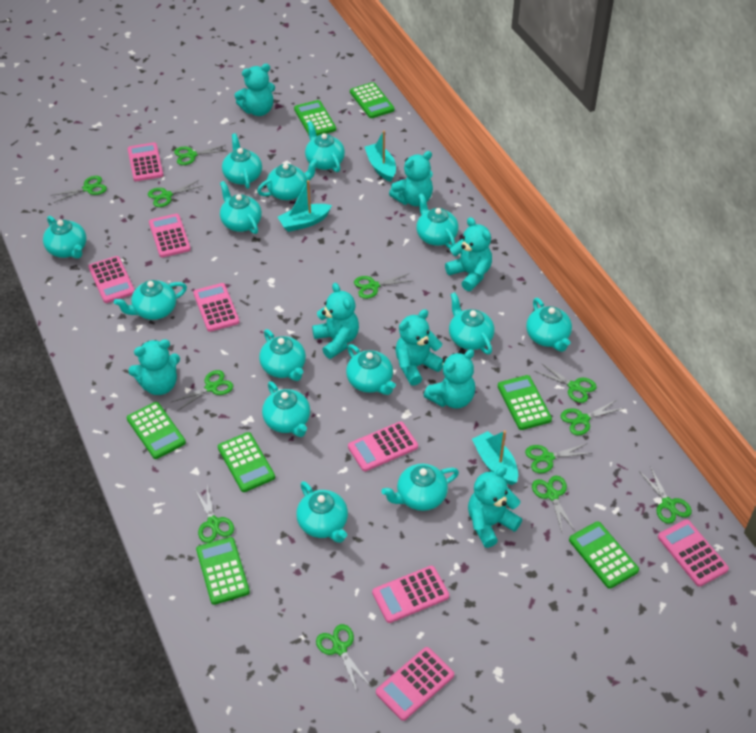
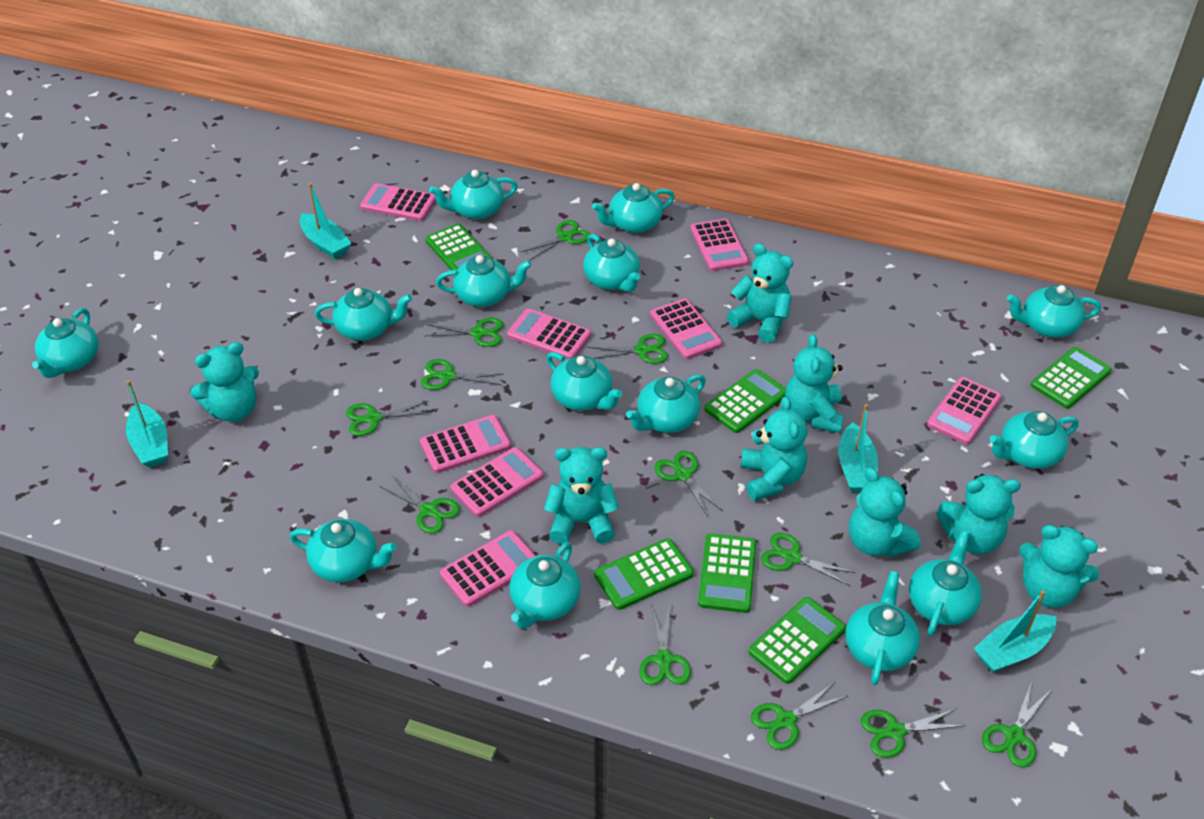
green calculator: 7 -> 6
turquoise boat: 3 -> 4

